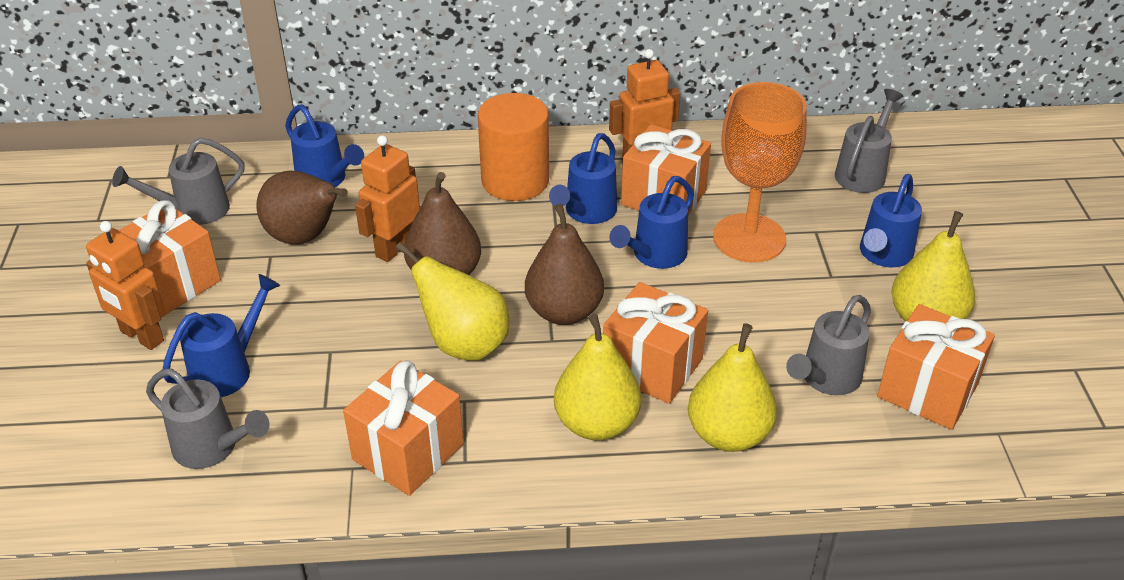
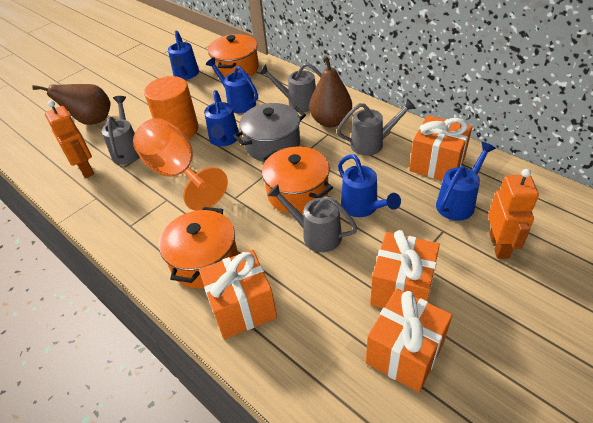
brown pear: 3 -> 2
grey pot: 0 -> 1
orange gift: 5 -> 4
orange pot: 0 -> 3
orange robot: 3 -> 2
yellow pear: 4 -> 0

